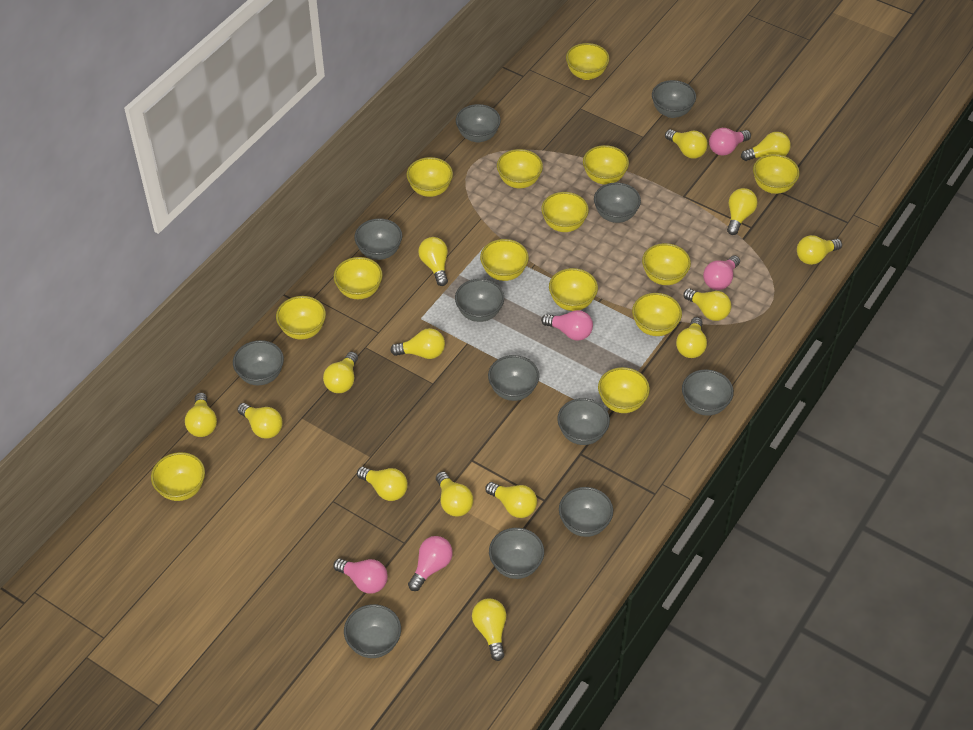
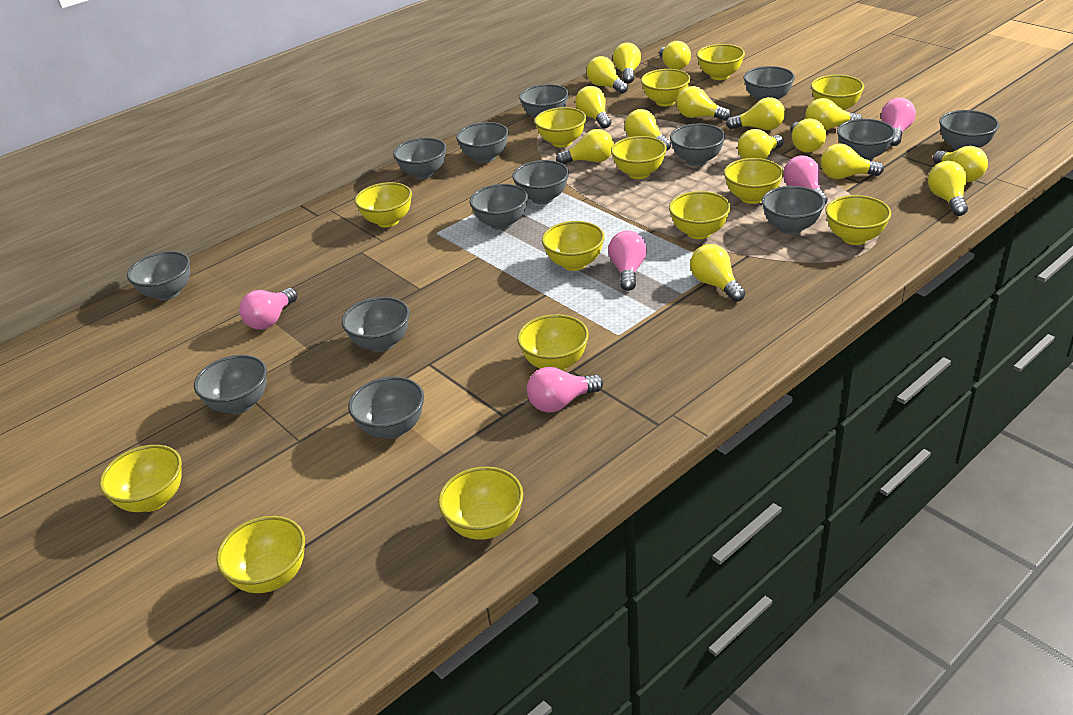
grey bowl: 12 -> 14

